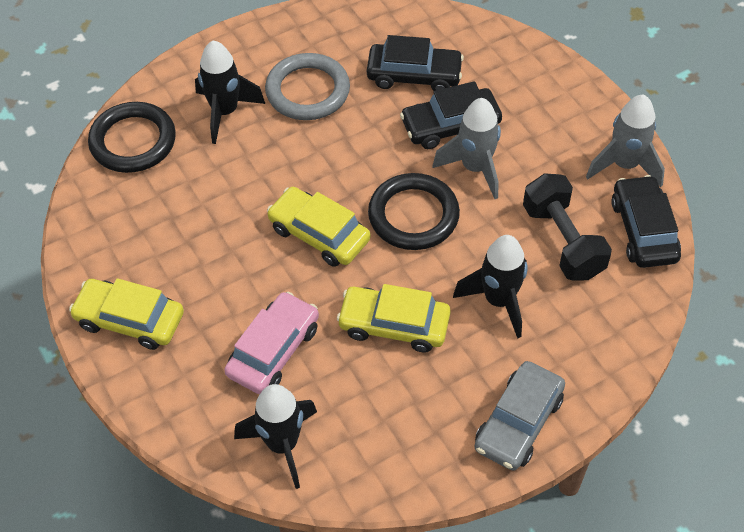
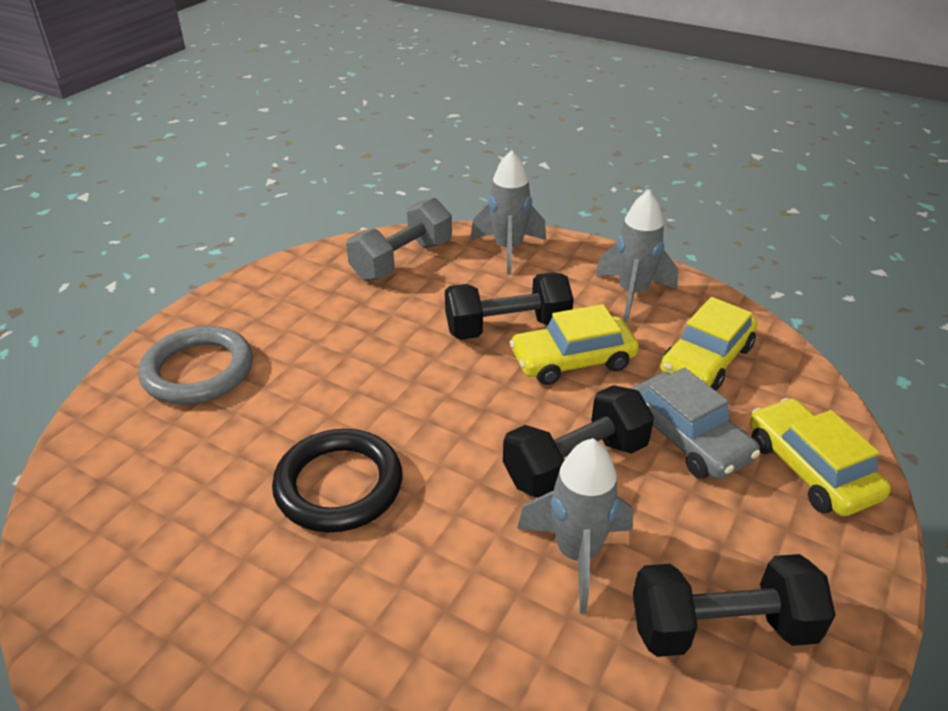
black car: 3 -> 0
black dumbbell: 1 -> 3
black ring: 2 -> 1
black rocket: 3 -> 0
grey dumbbell: 0 -> 1
grey rocket: 2 -> 3
pink car: 1 -> 0

